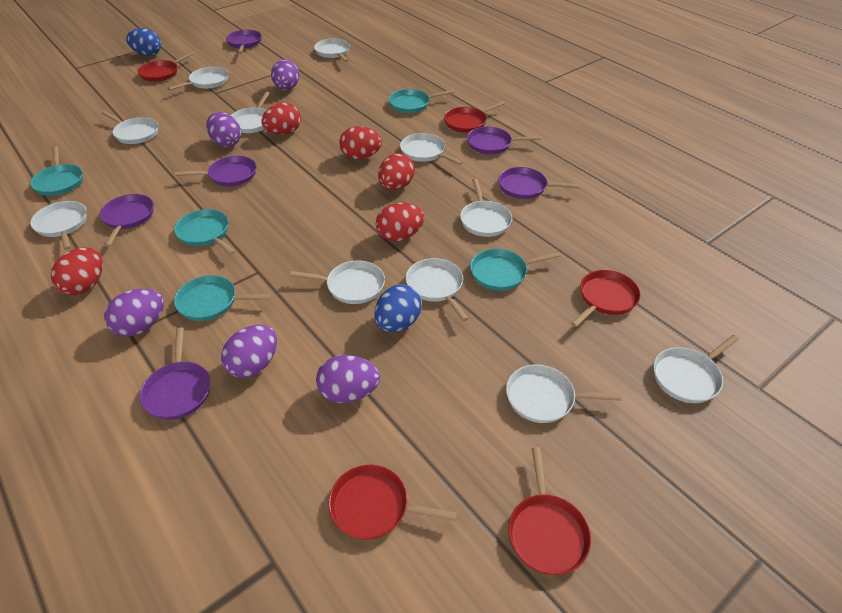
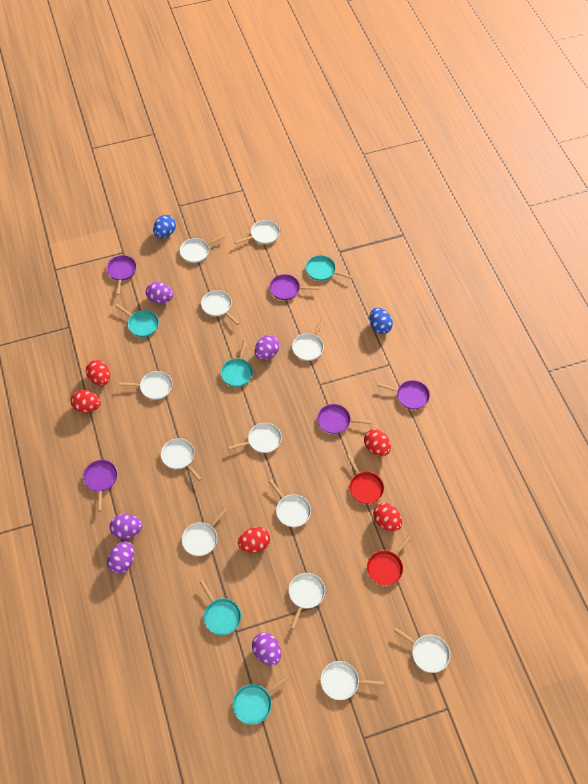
purple pan: 6 -> 5
red pan: 5 -> 2
white pan: 11 -> 12

